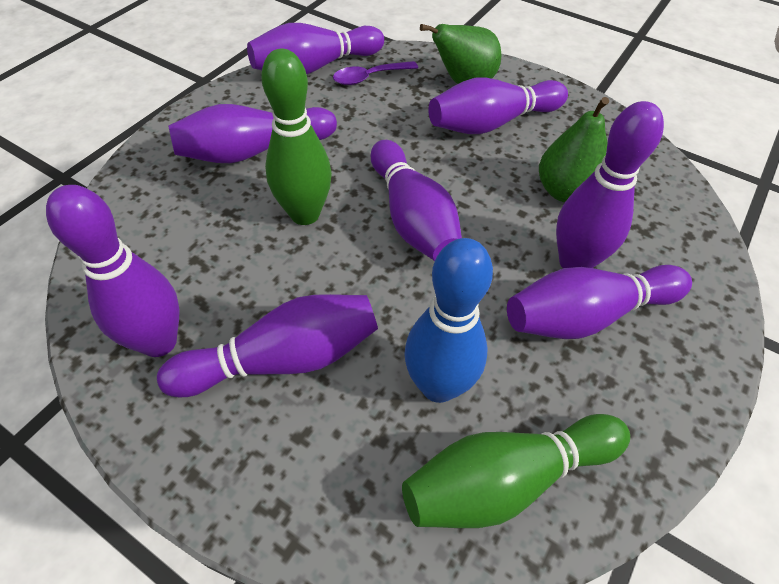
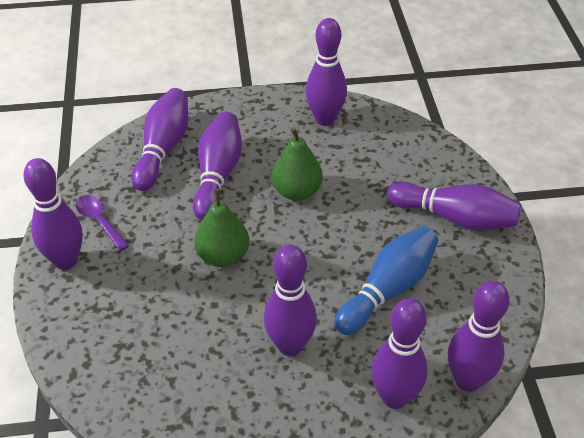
green bowling pin: 2 -> 0

